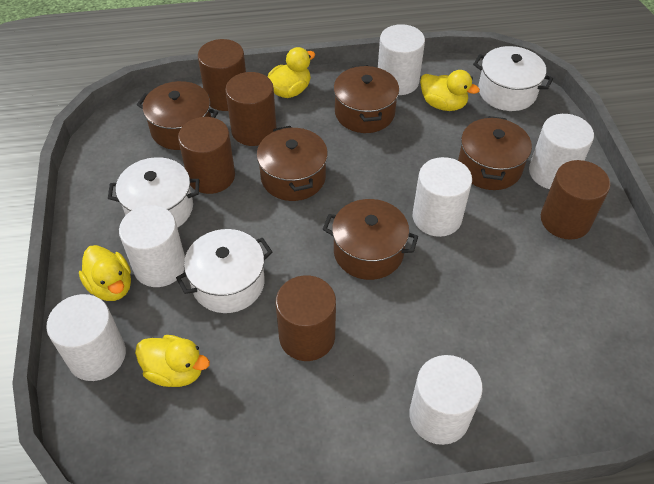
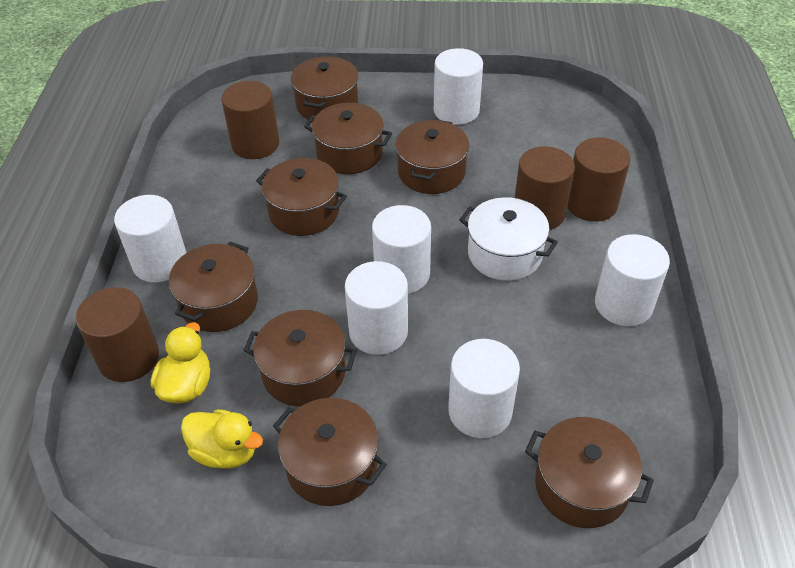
brown cylinder: 5 -> 4
brown pot: 5 -> 8
white pot: 3 -> 1
yellow duck: 4 -> 2

